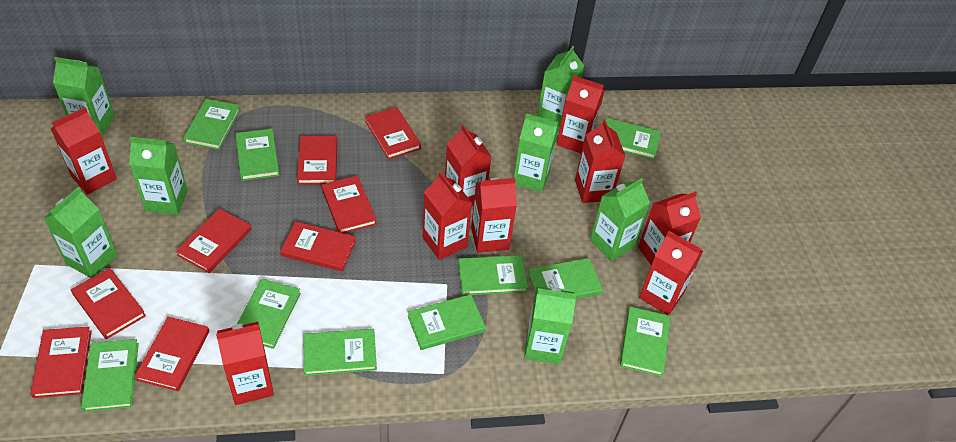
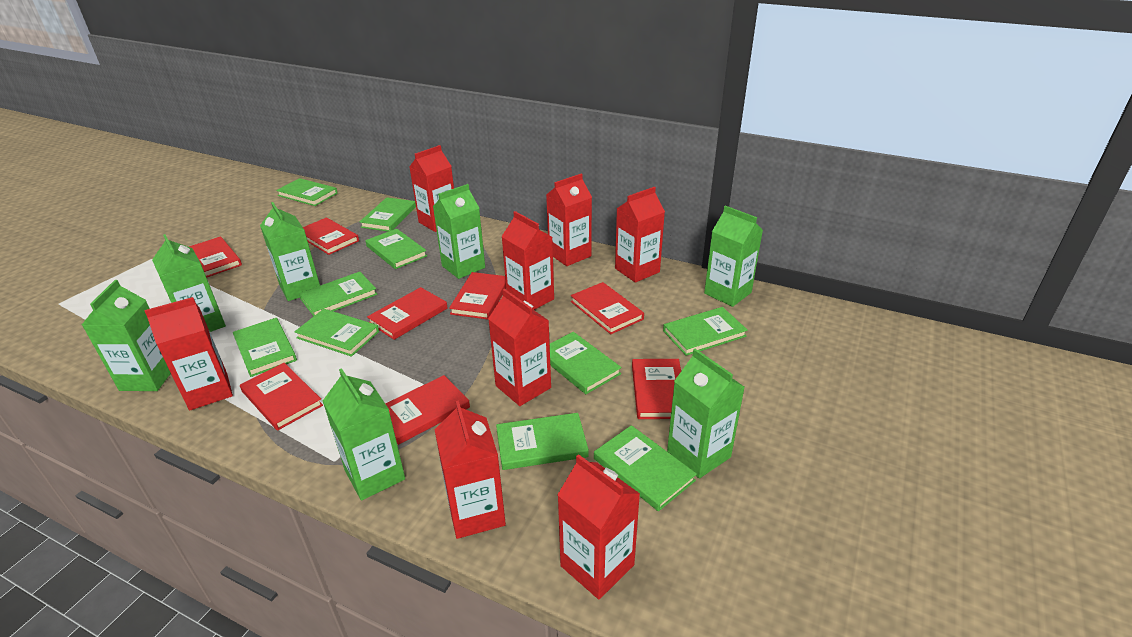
red carton: 9 -> 8

